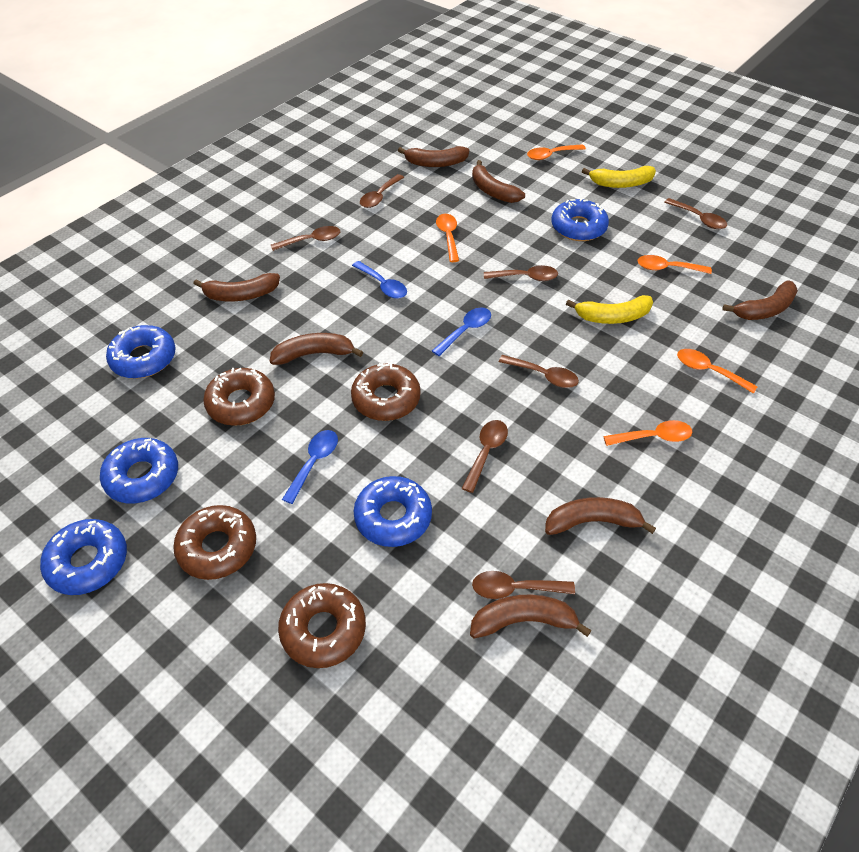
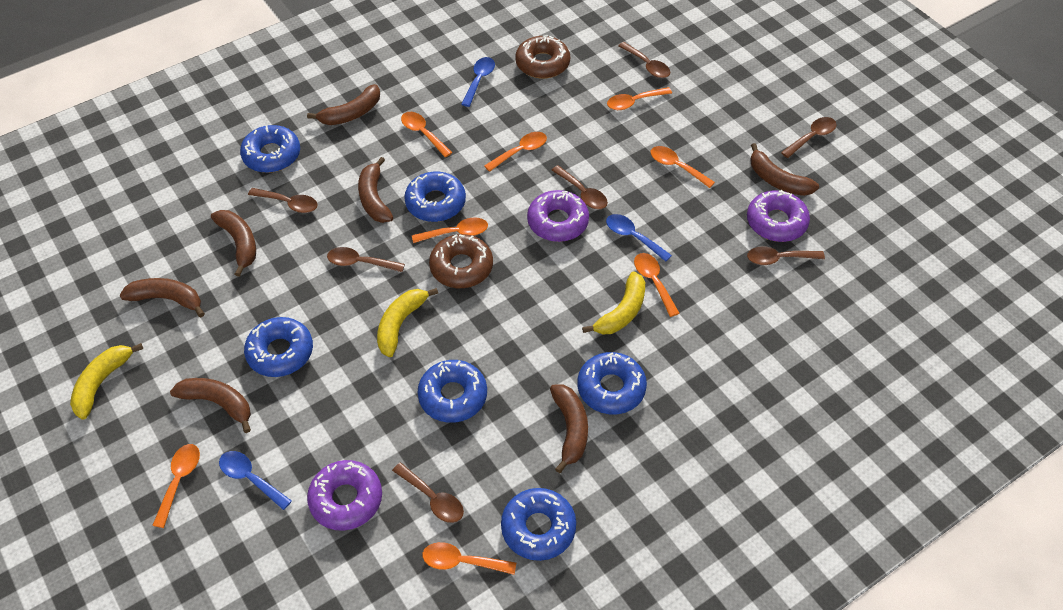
blue donut: 5 -> 6
brown donut: 4 -> 2
orange spoon: 5 -> 8
purple donut: 0 -> 3
yellow banana: 2 -> 3

